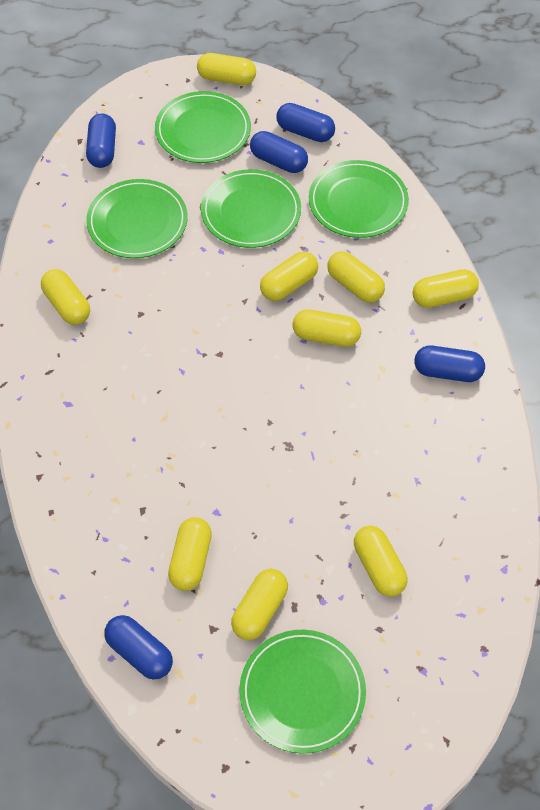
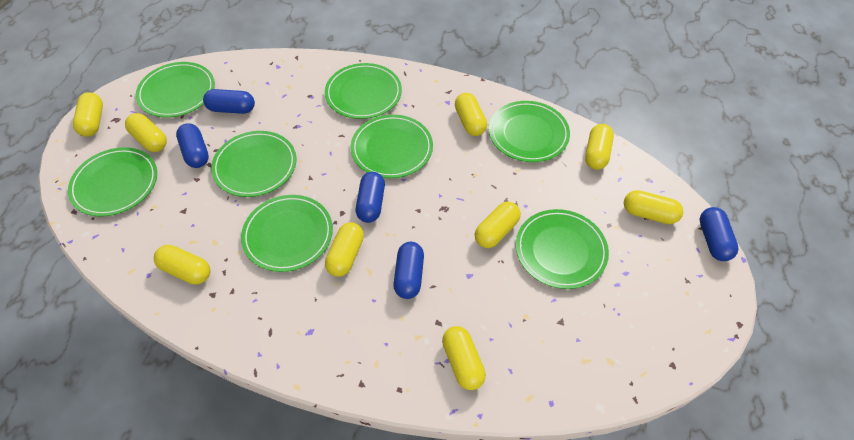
green plate: 5 -> 8

